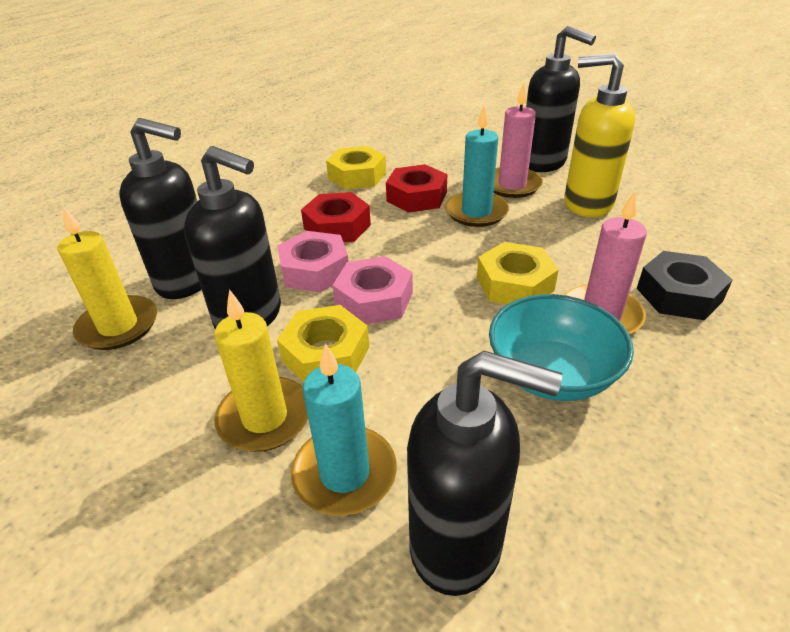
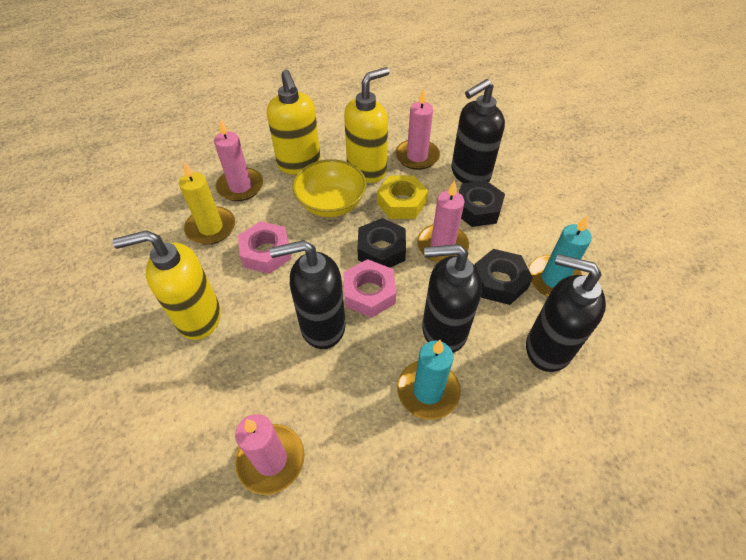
black nut: 1 -> 3
pink candle: 2 -> 4
red nut: 2 -> 0
turquoise bowl: 1 -> 0
yellow bowl: 0 -> 1
yellow candle: 2 -> 1
yellow nut: 3 -> 1
yellow soap dispenser: 1 -> 3

